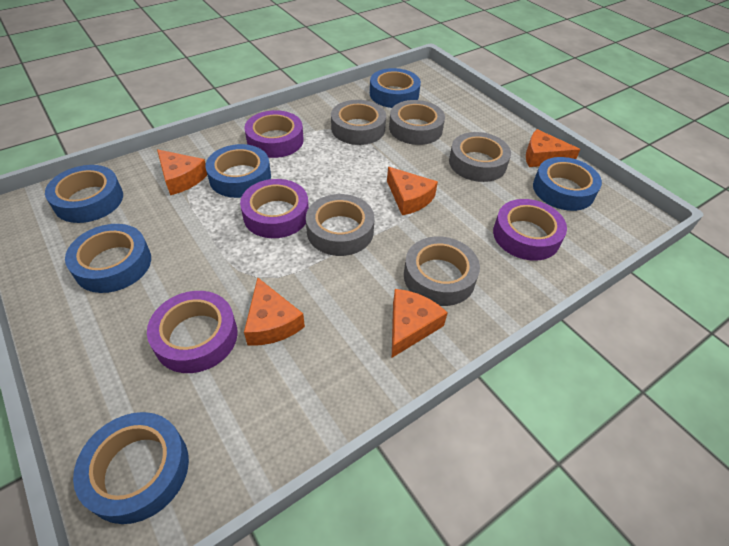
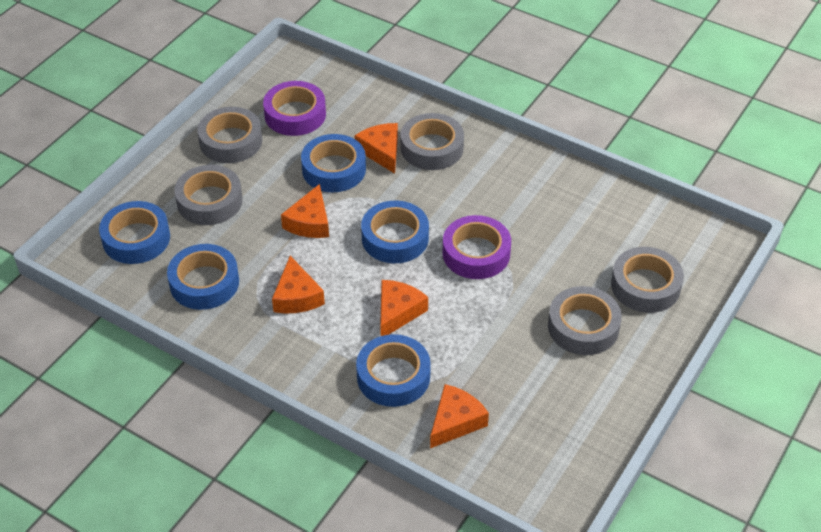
blue tape: 6 -> 5
purple tape: 4 -> 2

